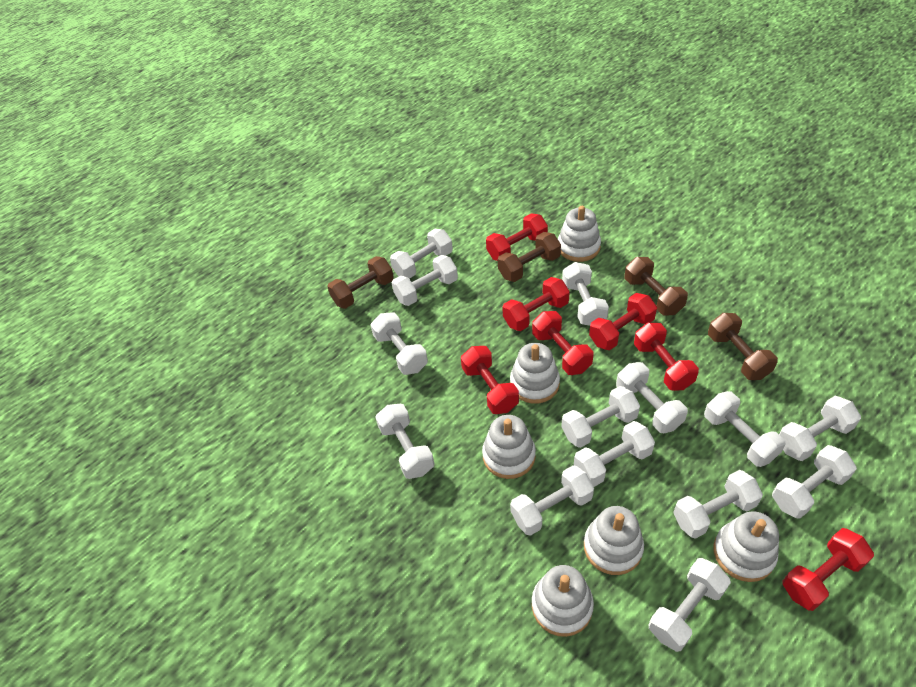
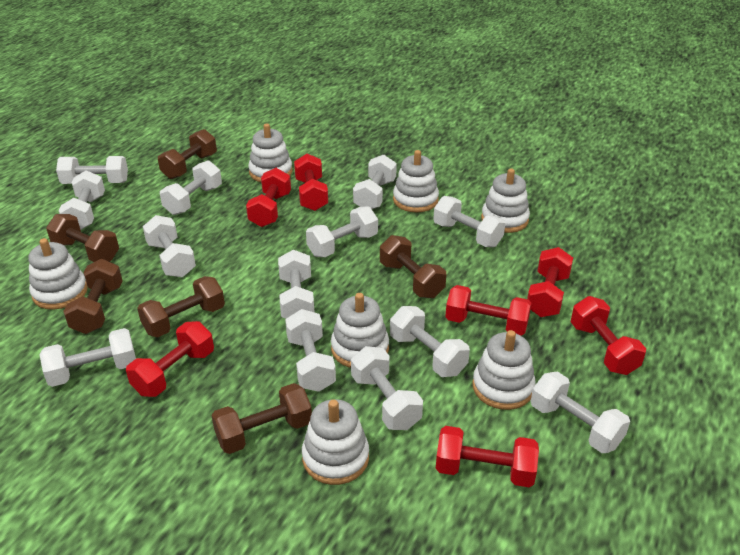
brown dumbbell: 4 -> 6
white dumbbell: 14 -> 13
white stacking toy: 6 -> 7

